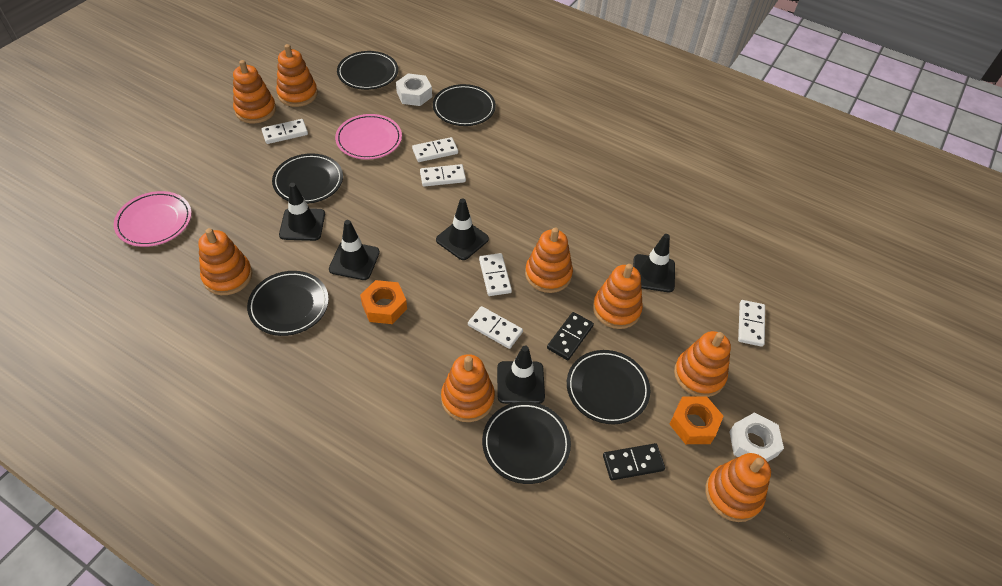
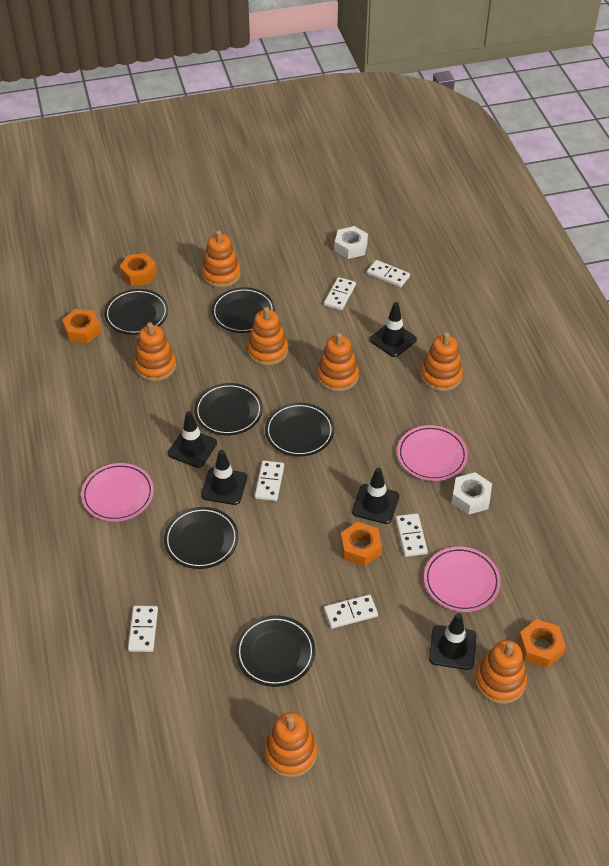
black domino: 2 -> 0
orange nut: 2 -> 4
orange stacking toy: 8 -> 7
pink plate: 2 -> 3

